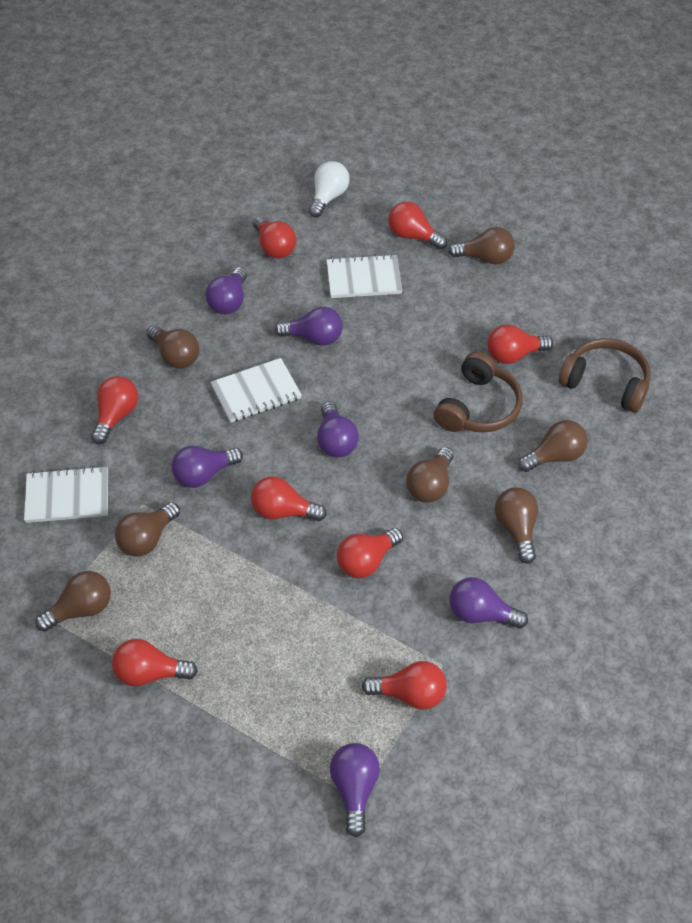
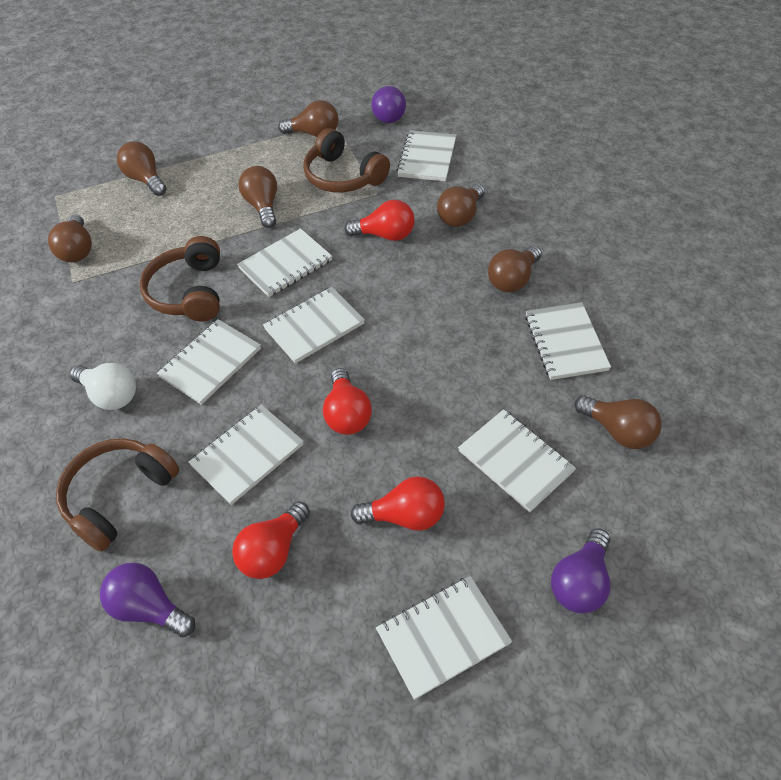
brown headphones: 2 -> 3
purple light bulb: 6 -> 3
red light bulb: 8 -> 4
white notebook: 3 -> 8

